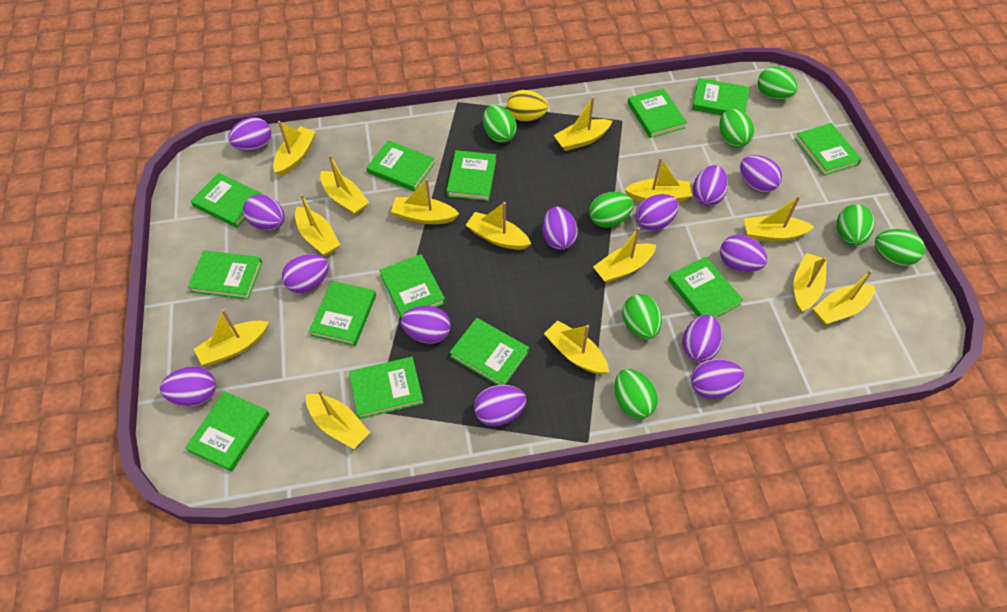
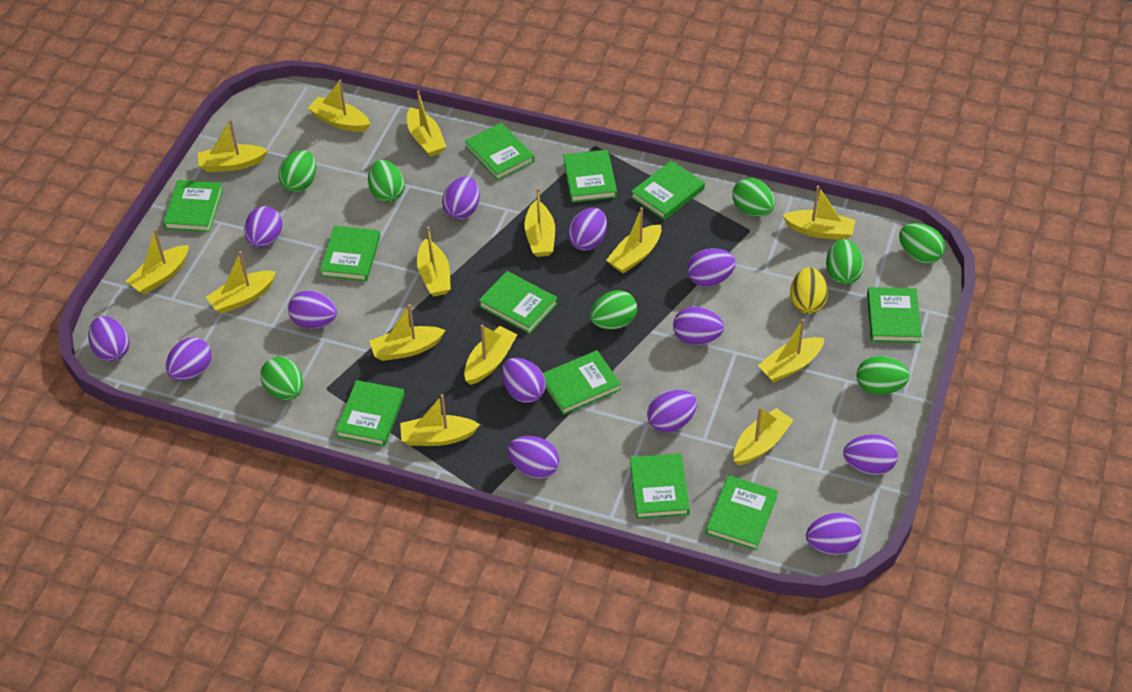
green book: 13 -> 11

